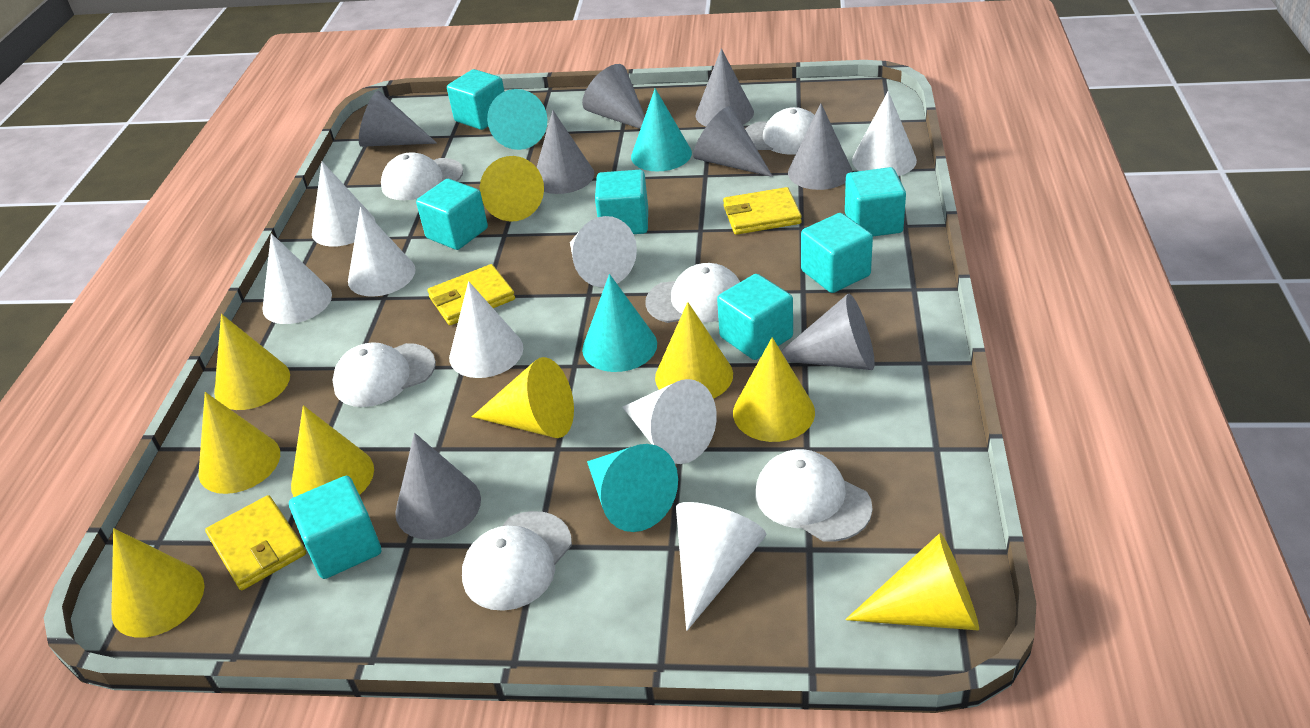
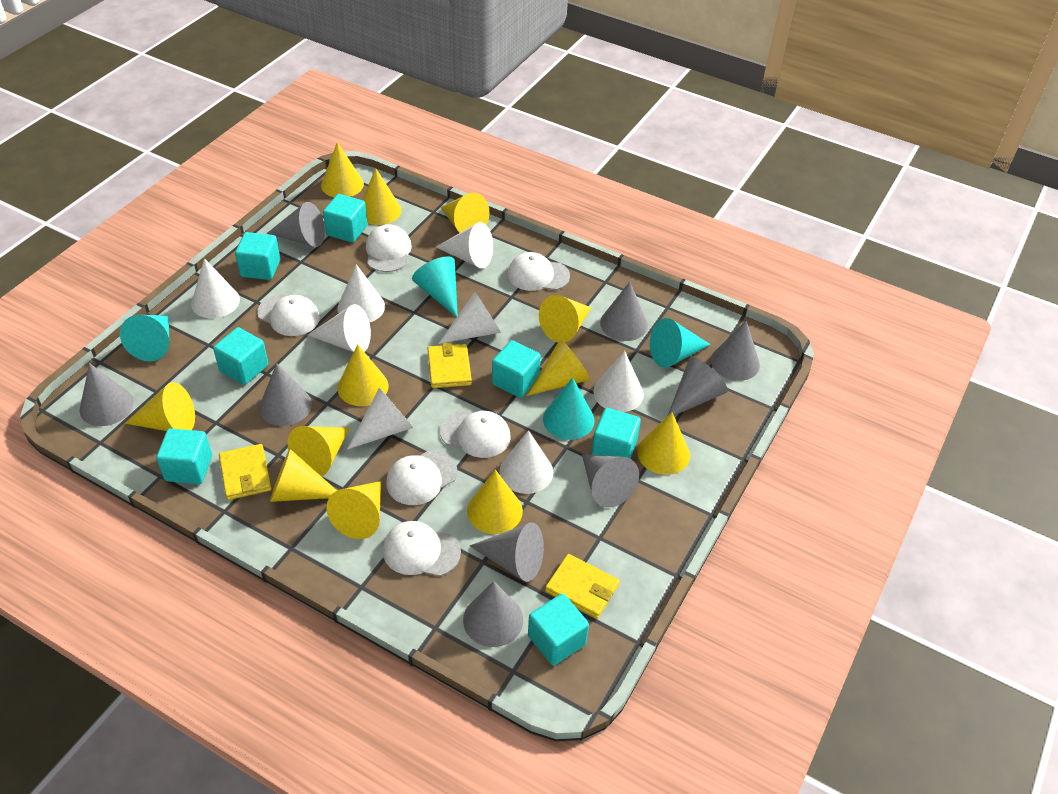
grey cone: 8 -> 9
yellow cone: 9 -> 12

